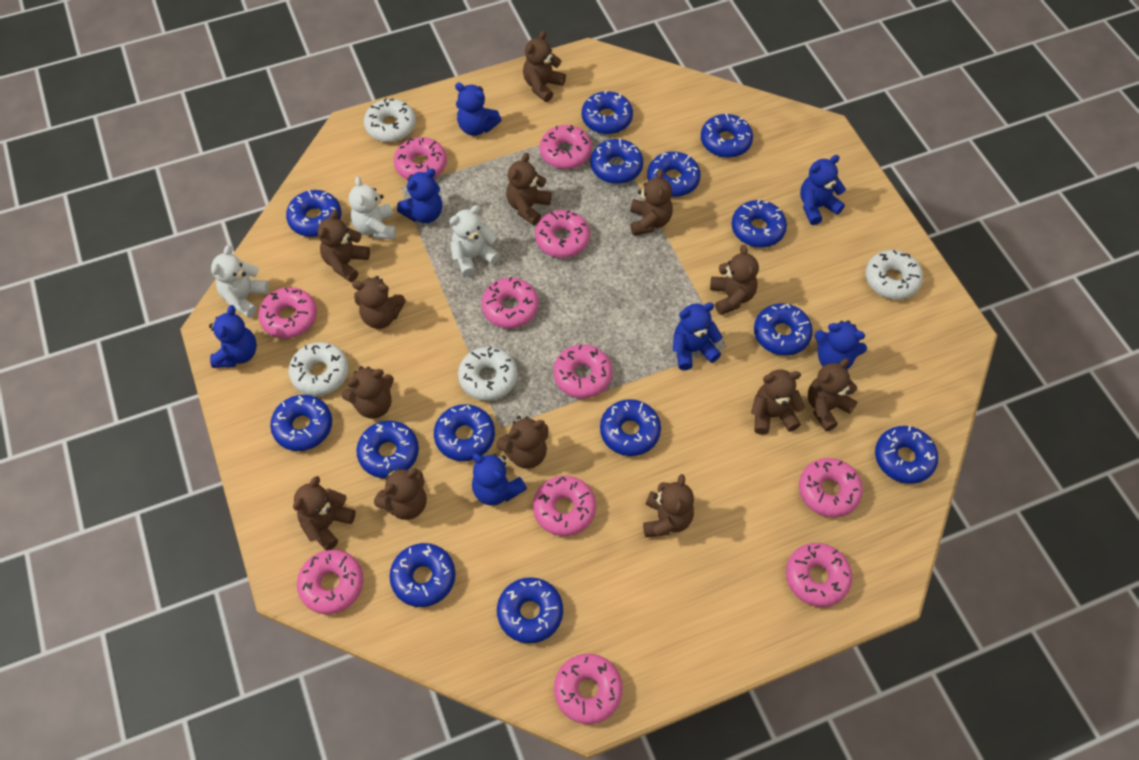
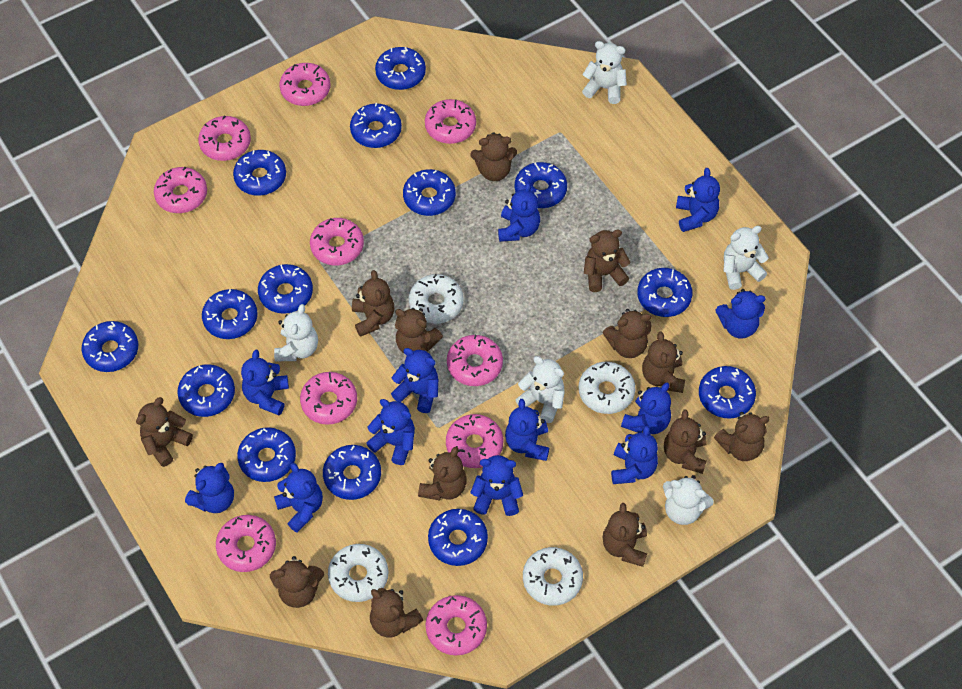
blue teddy bear: 7 -> 12
pink donut: 11 -> 10
white teddy bear: 3 -> 5

